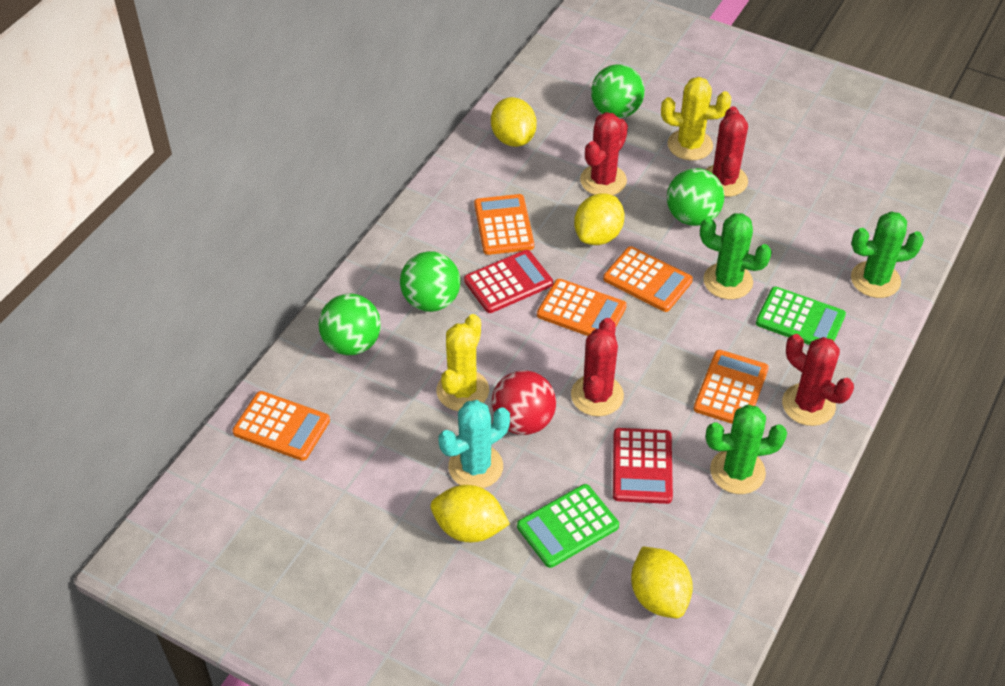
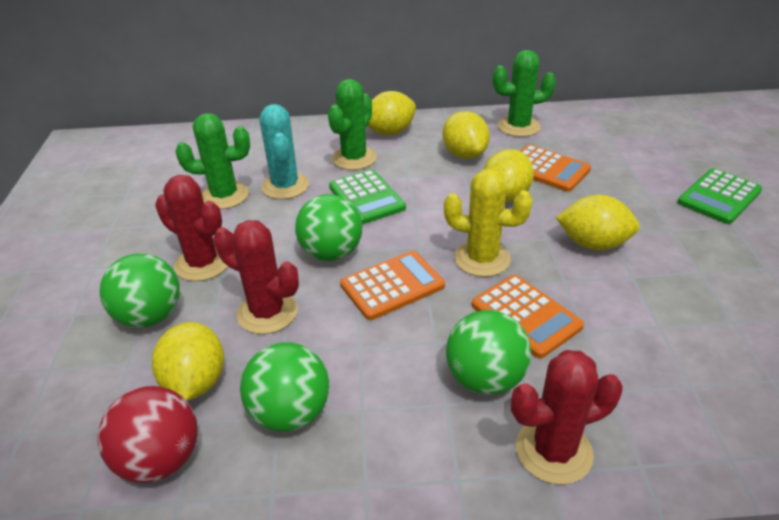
orange calculator: 5 -> 3
red cactus: 4 -> 3
red calculator: 2 -> 0
yellow cactus: 2 -> 1
yellow lemon: 4 -> 5

